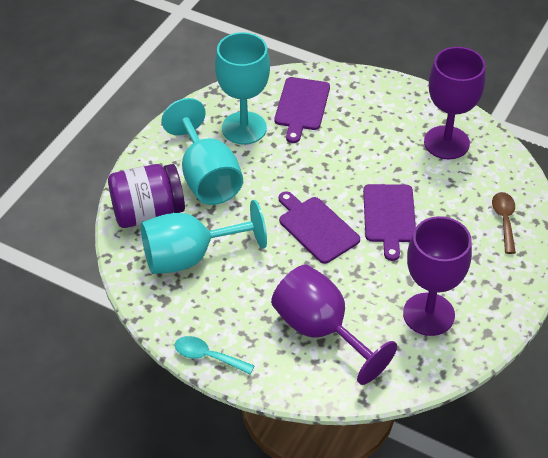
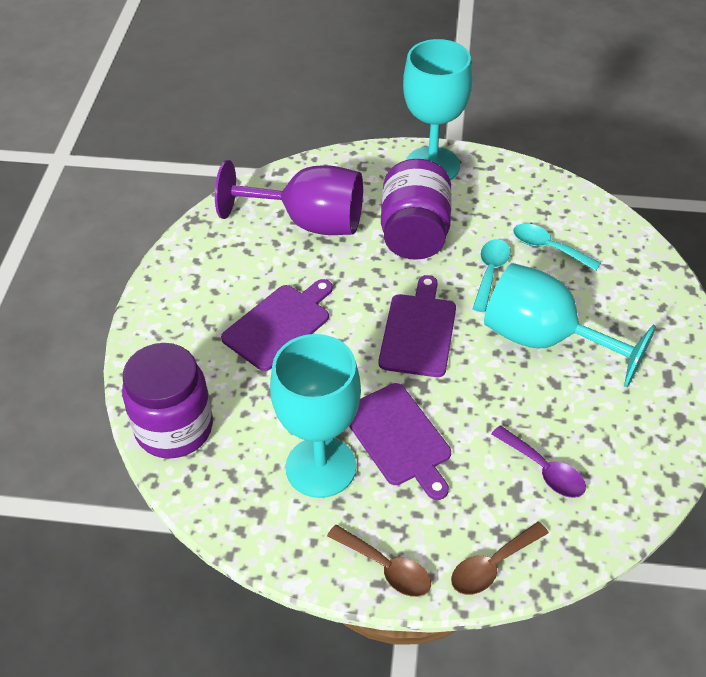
brown spoon: 1 -> 2
purple goblet: 3 -> 1
purple jar: 1 -> 2
purple spoon: 0 -> 1
turquoise spoon: 1 -> 2

